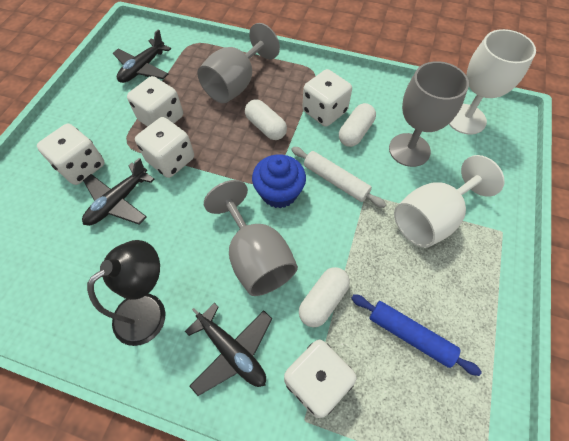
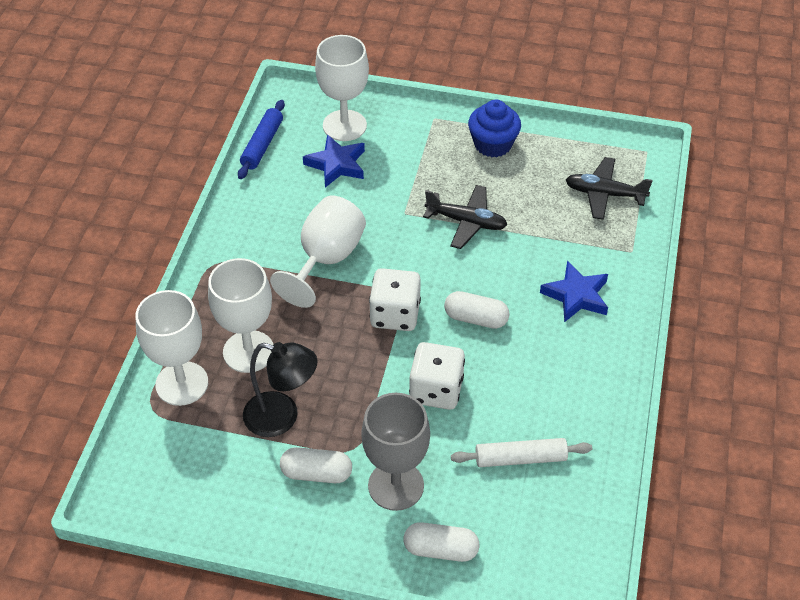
black plane: 3 -> 2
blue star: 0 -> 2
grey goblet: 3 -> 1
white dice: 5 -> 2
white goblet: 2 -> 4

